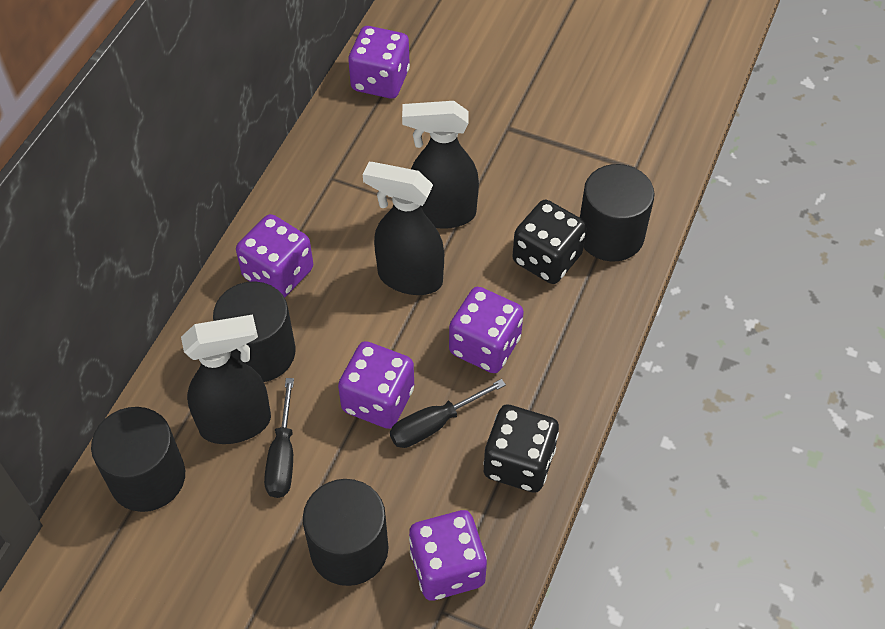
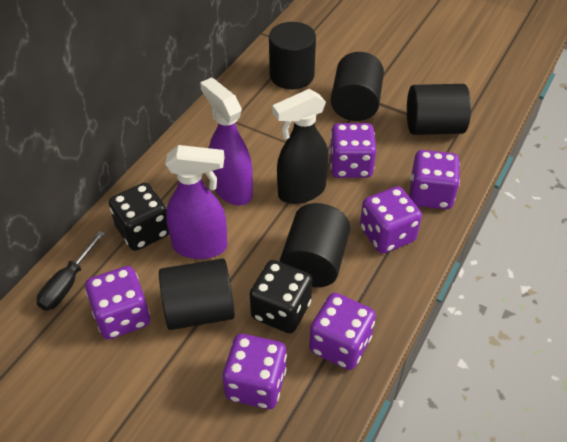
black cylinder: 4 -> 5
black screwdriver: 2 -> 1
black spray bottle: 3 -> 1
purple dice: 5 -> 6
purple spray bottle: 0 -> 2

